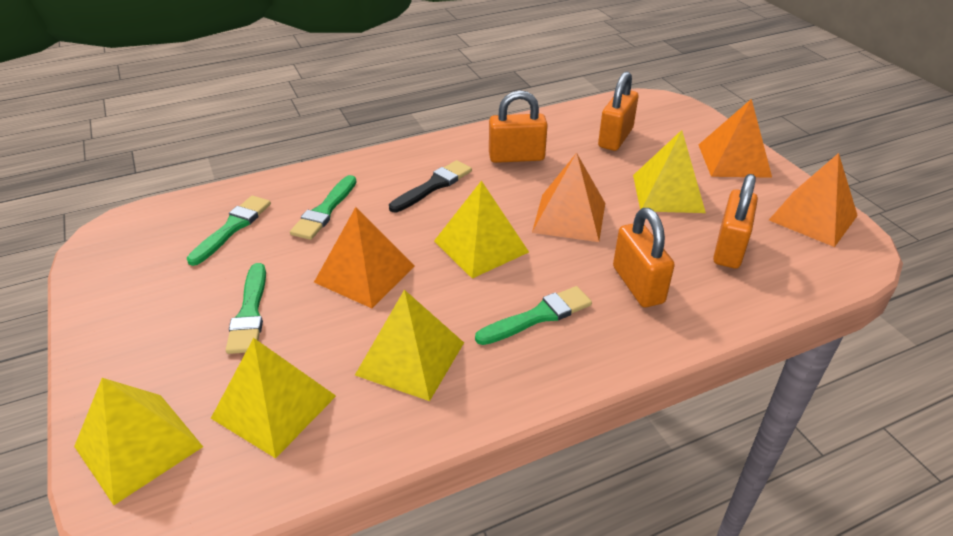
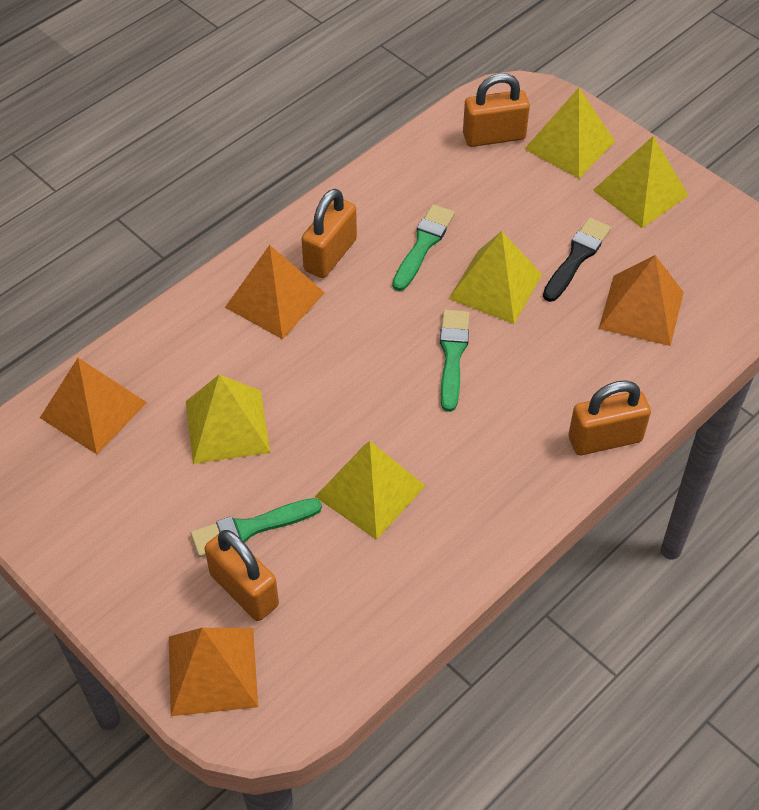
green brush: 4 -> 3

